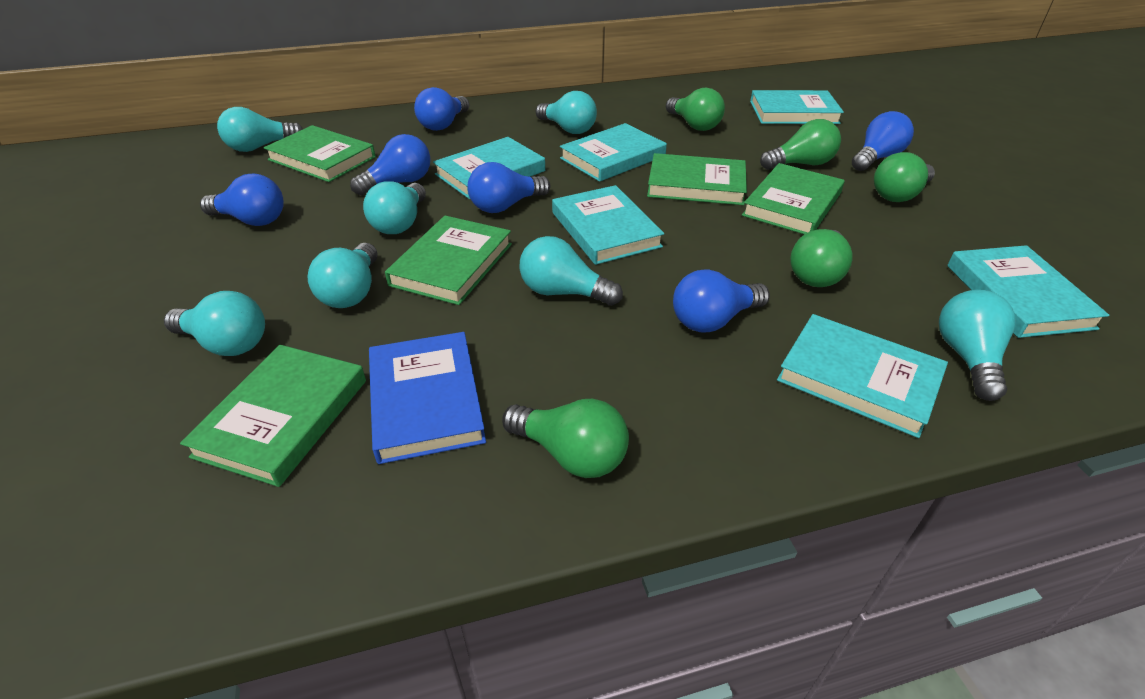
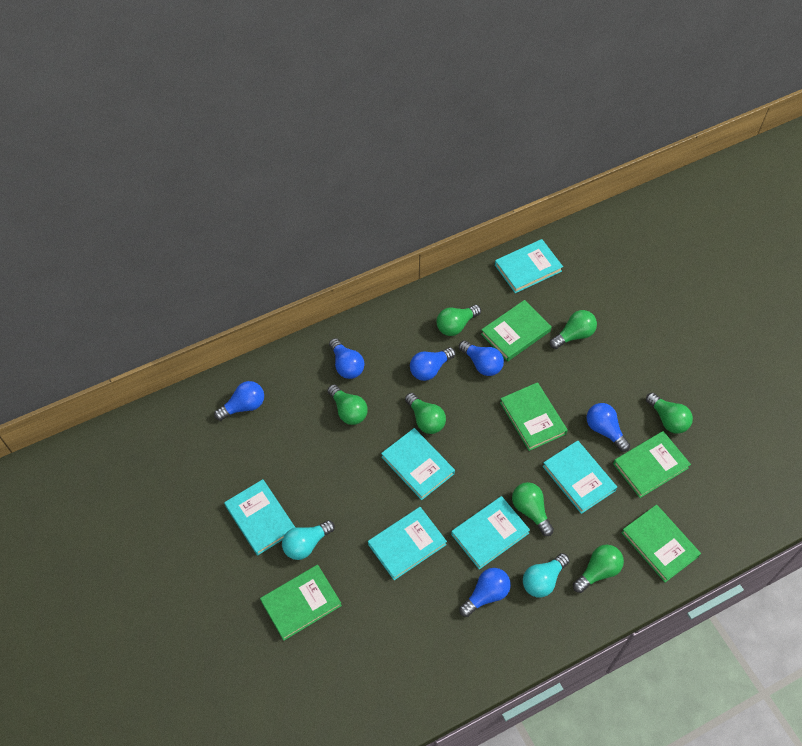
blue book: 1 -> 0
green light bulb: 5 -> 7
turquoise light bulb: 7 -> 2

